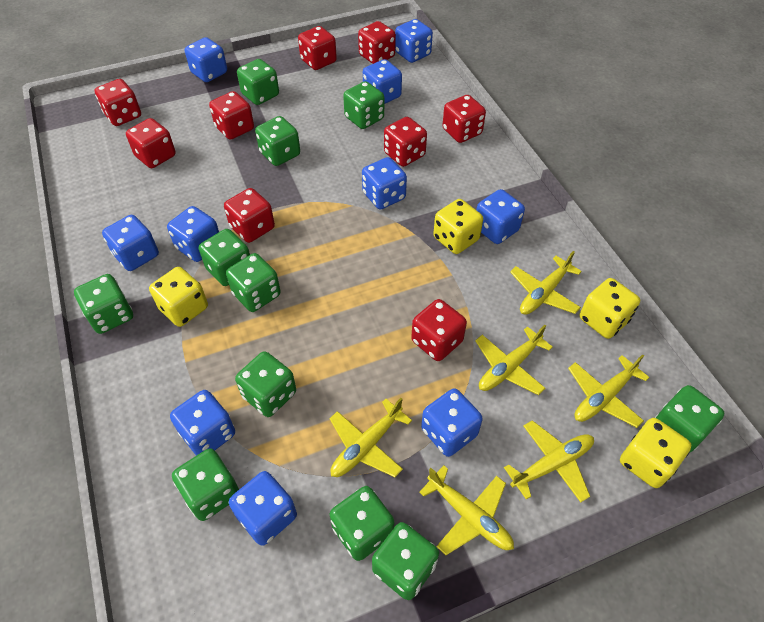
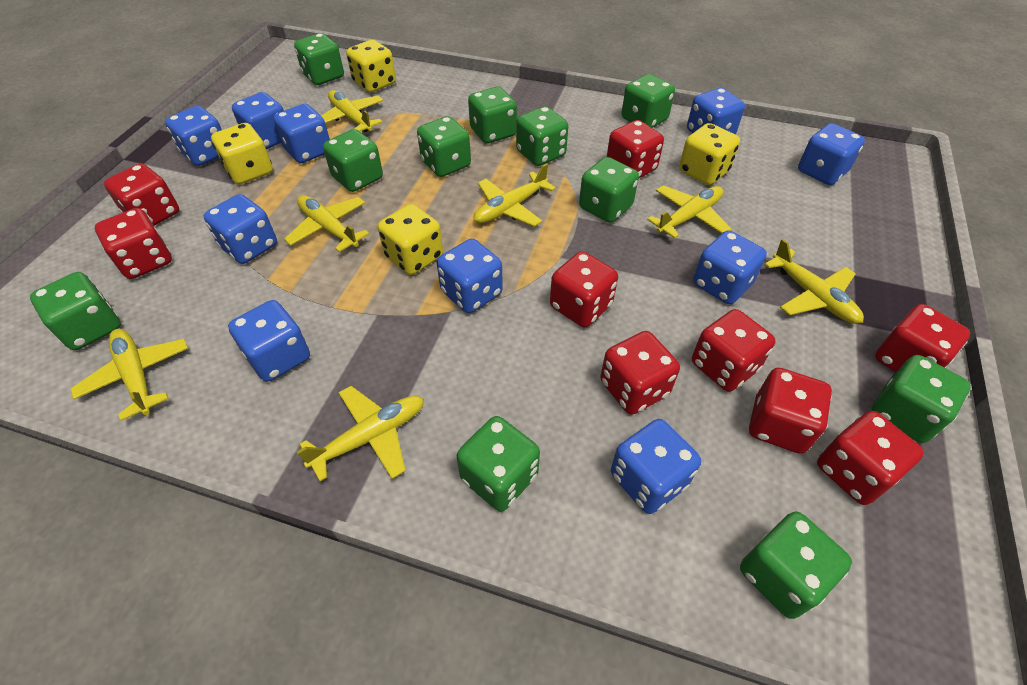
yellow plane: 6 -> 7

